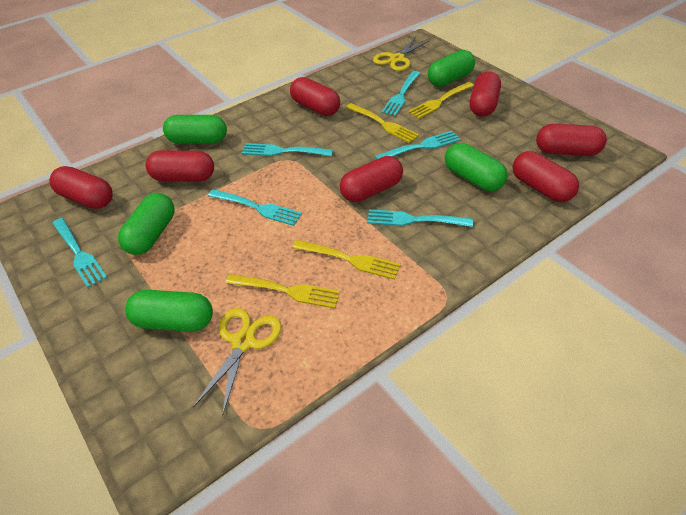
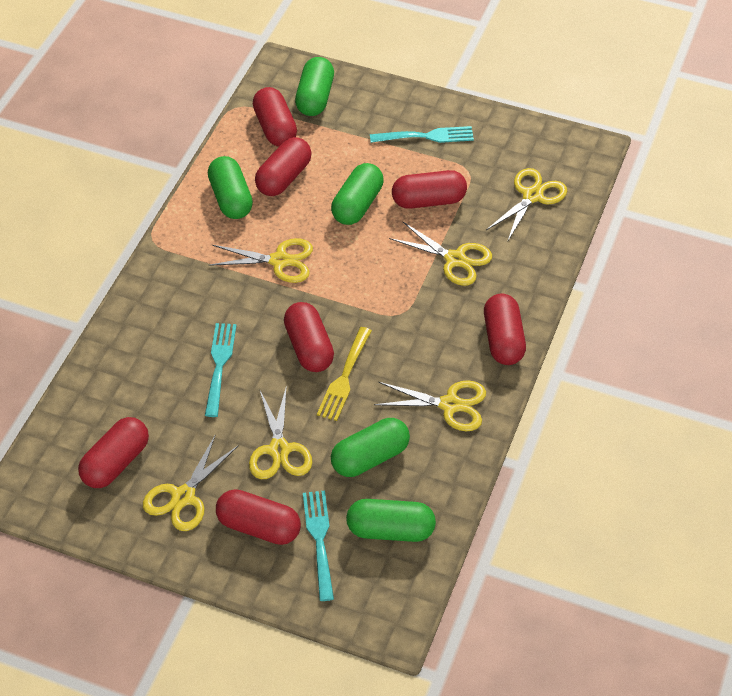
turquoise fork: 6 -> 3
yellow fork: 4 -> 1
yellow scissors: 2 -> 6

